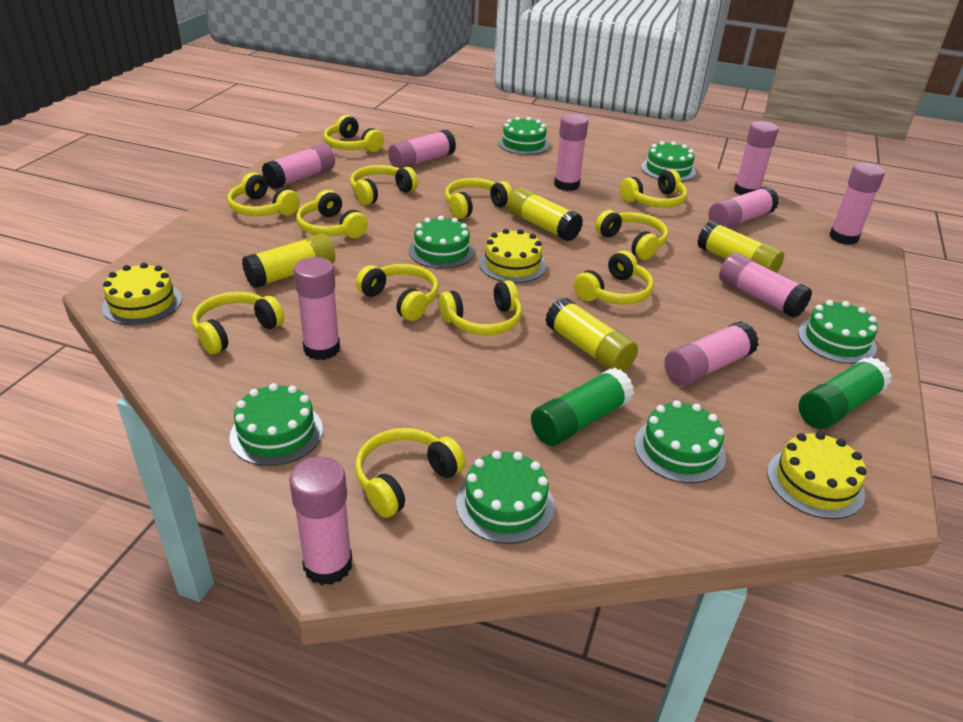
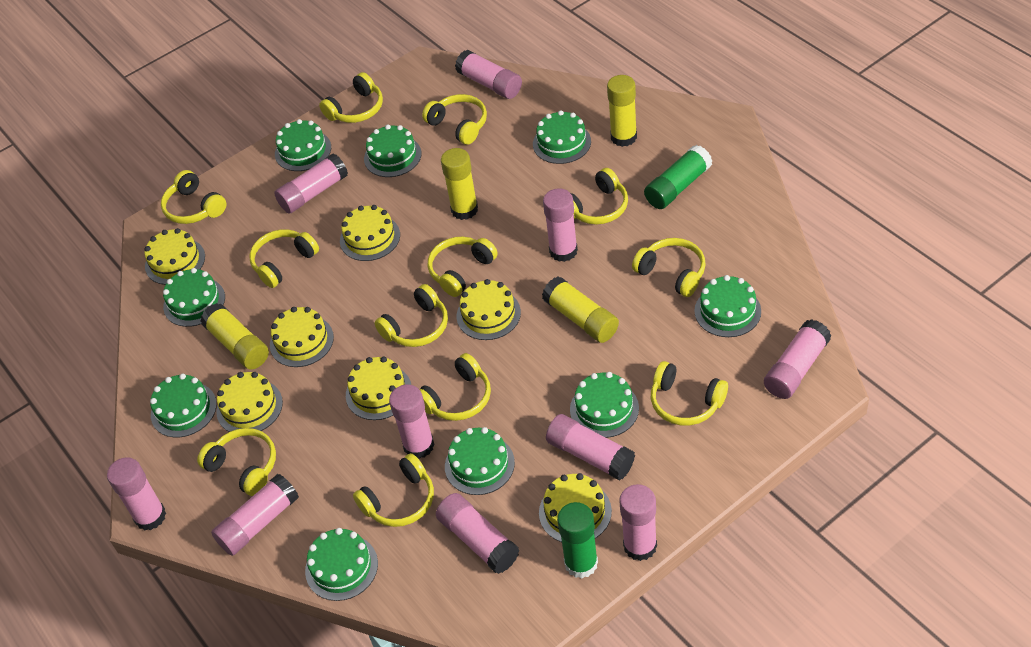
green cake: 7 -> 9
yellow cake: 3 -> 7

